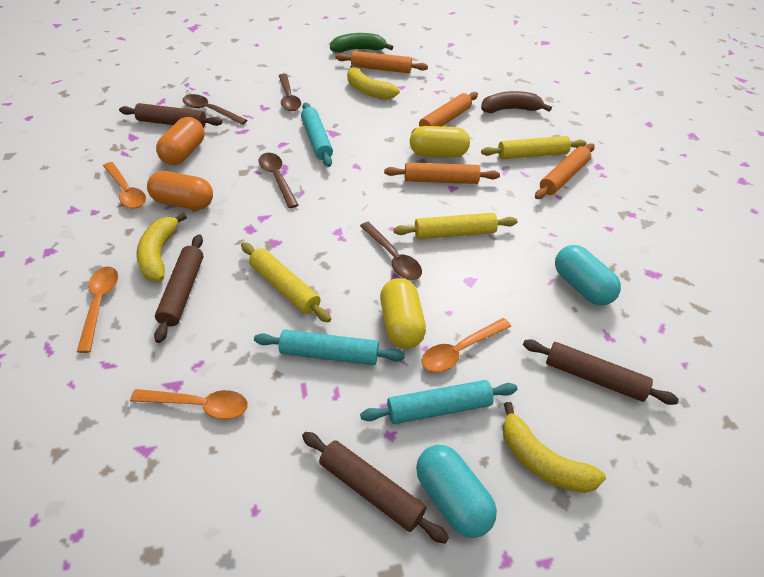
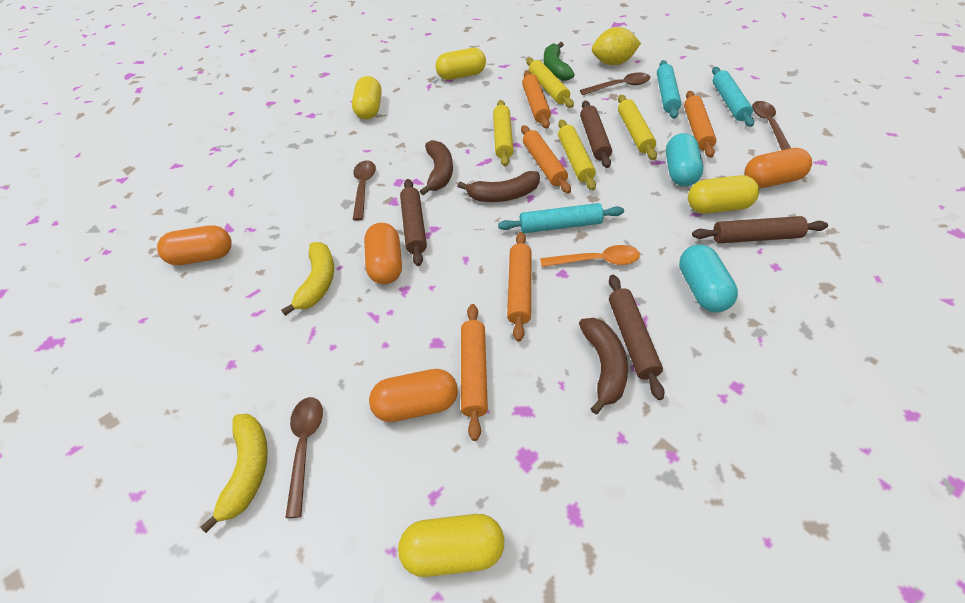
brown banana: 1 -> 3
orange capsule: 2 -> 4
orange rolling pin: 4 -> 5
orange spoon: 4 -> 1
yellow banana: 3 -> 2
yellow capsule: 2 -> 4
yellow lemon: 0 -> 1
yellow rolling pin: 3 -> 4

